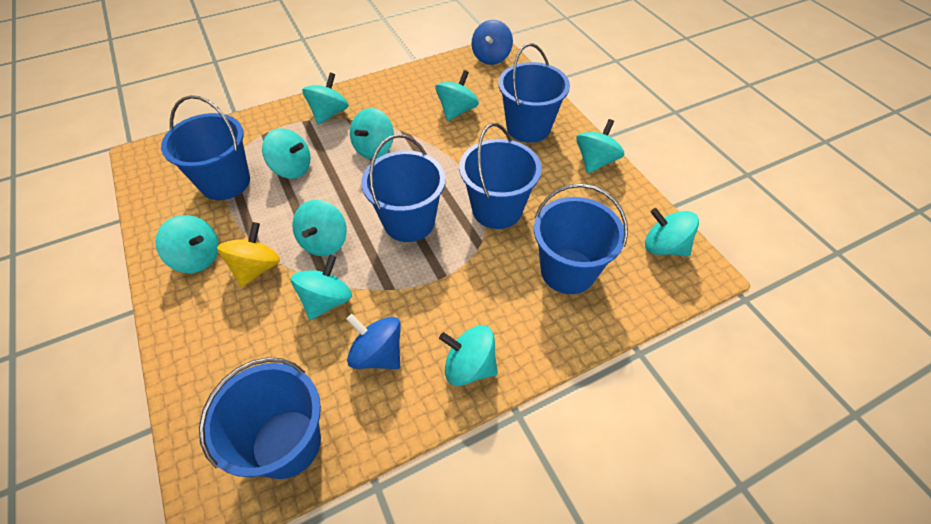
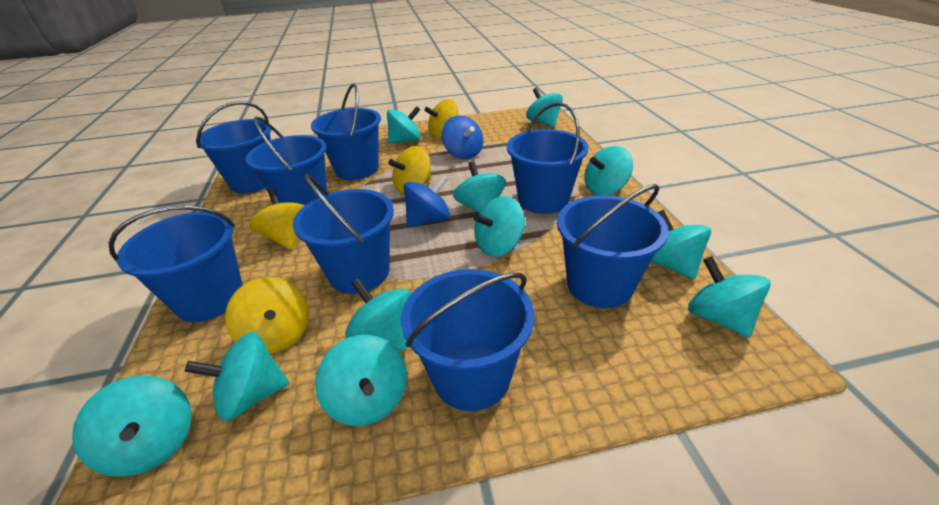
blue bucket: 6 -> 8
turquoise spinning top: 10 -> 11
yellow spinning top: 1 -> 4

